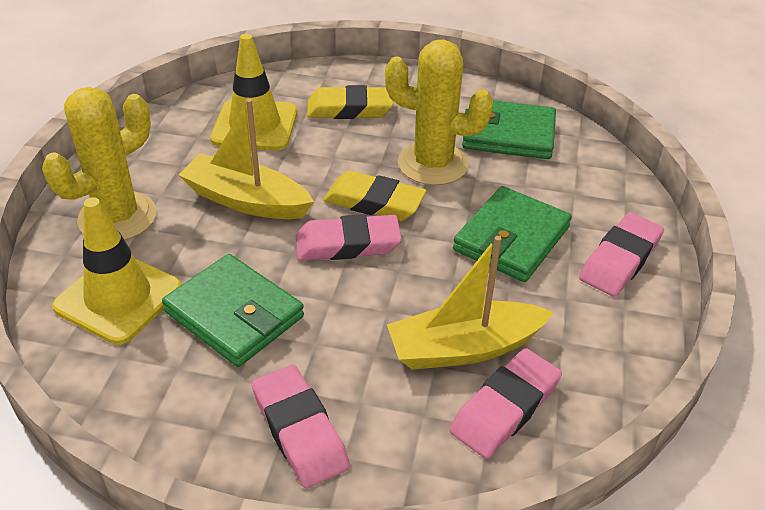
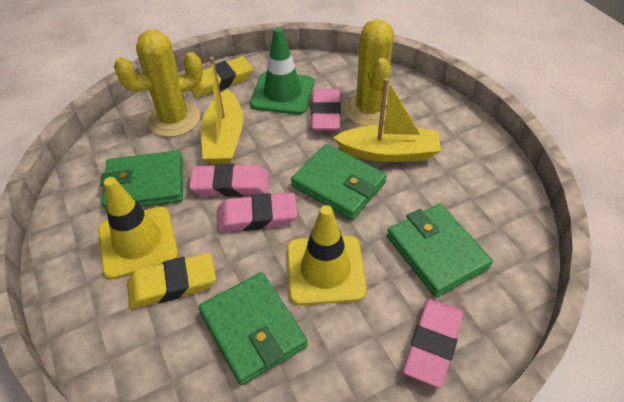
green traffic cone: 0 -> 1
green wallet: 3 -> 4

